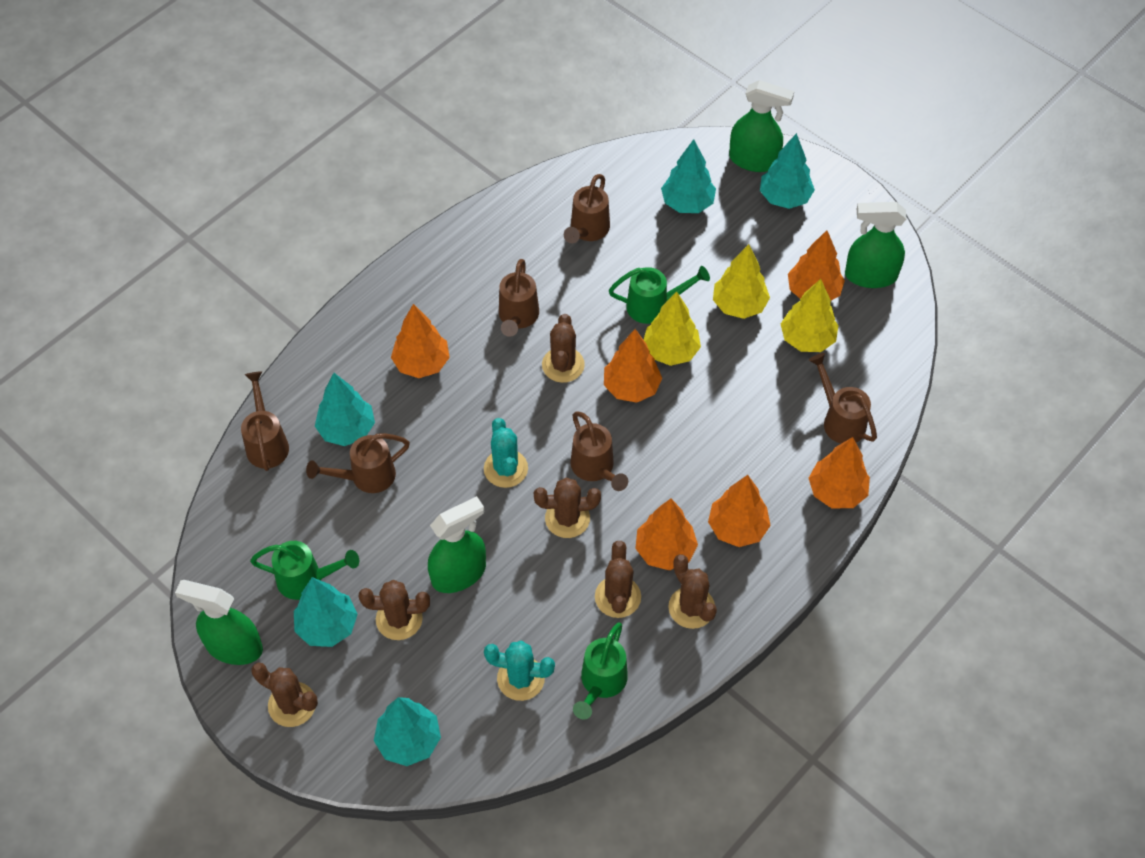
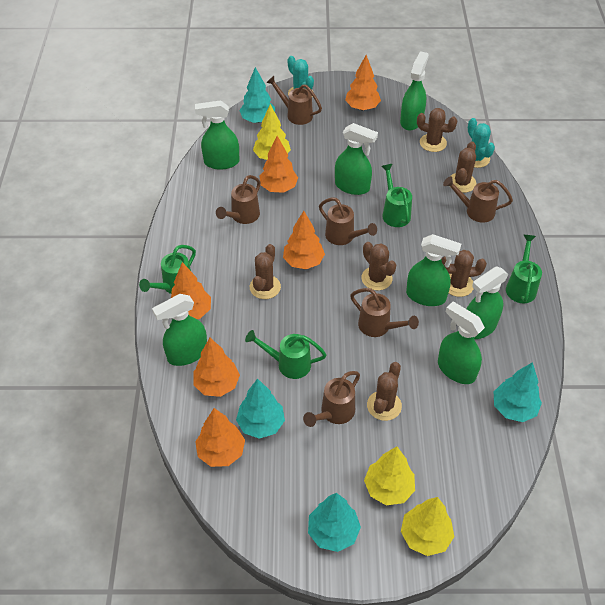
green spray bottle: 4 -> 7
green watering can: 3 -> 4
turquoise tree: 5 -> 4

